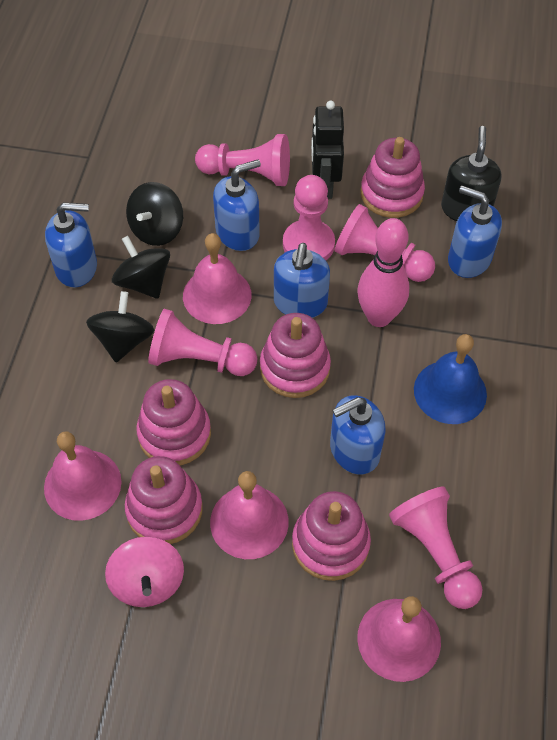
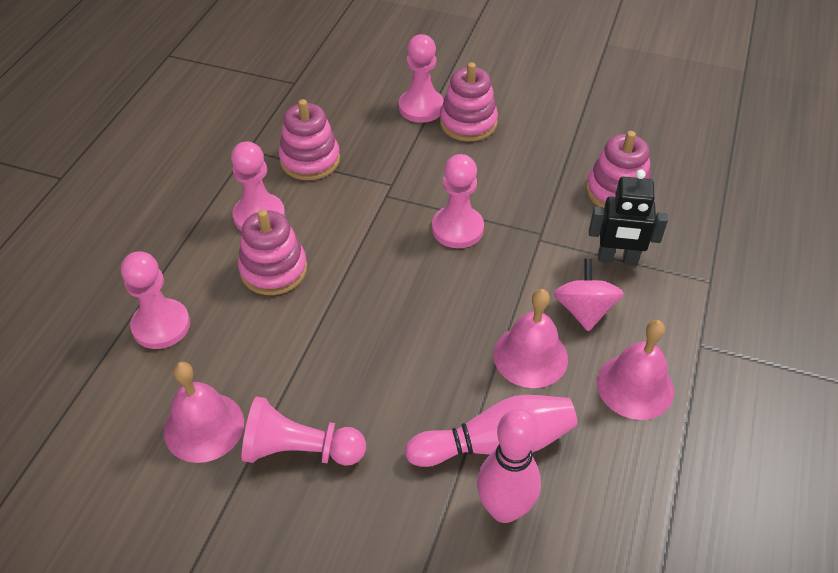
black soap dispenser: 1 -> 0
black spinning top: 3 -> 0
blue bell: 1 -> 0
blue soap dispenser: 5 -> 0
pink bell: 4 -> 3
pink bowling pin: 1 -> 2
pink stacking toy: 5 -> 4

